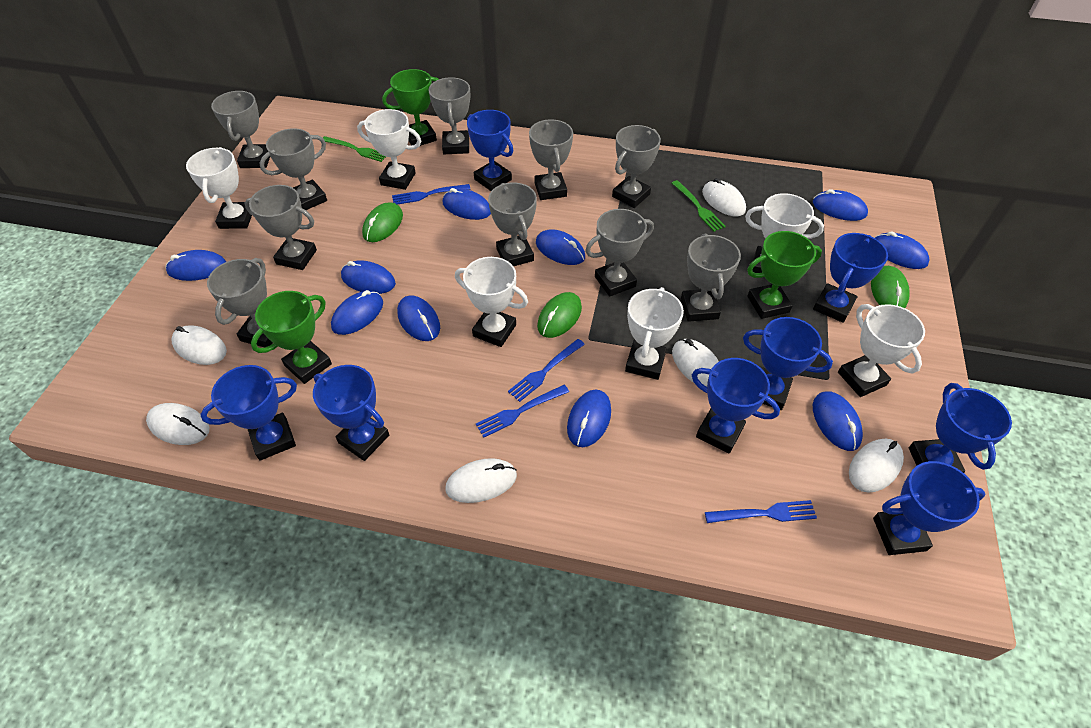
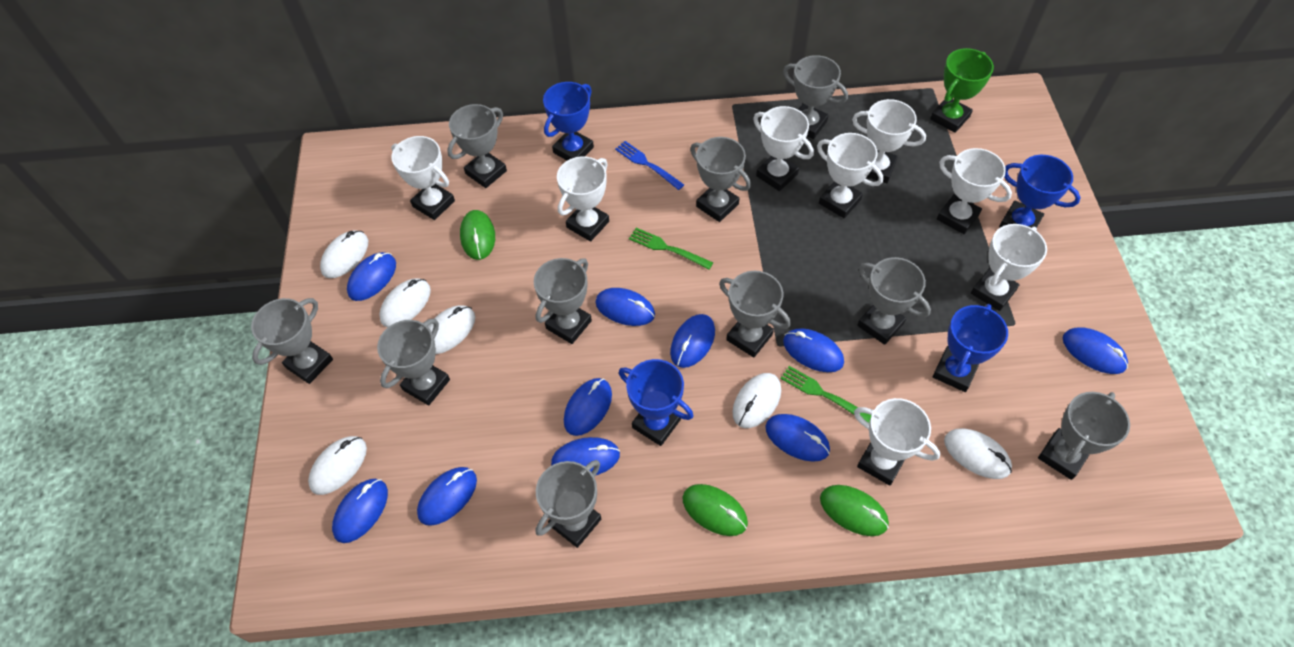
blue fork: 4 -> 1
blue trophy: 8 -> 4
green trophy: 3 -> 1
white trophy: 6 -> 8

